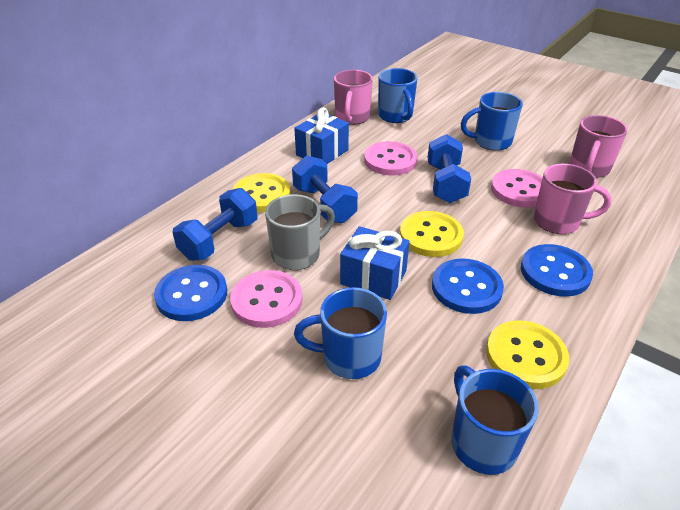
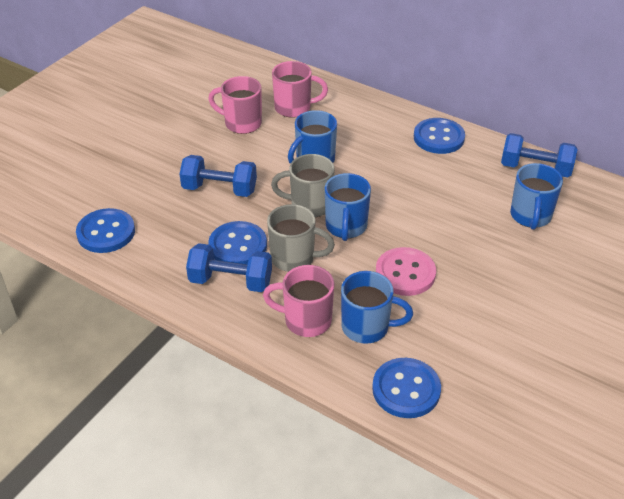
blue button: 3 -> 4
blue gift: 2 -> 0
grey mug: 1 -> 2
pink button: 3 -> 1
yellow button: 3 -> 0

